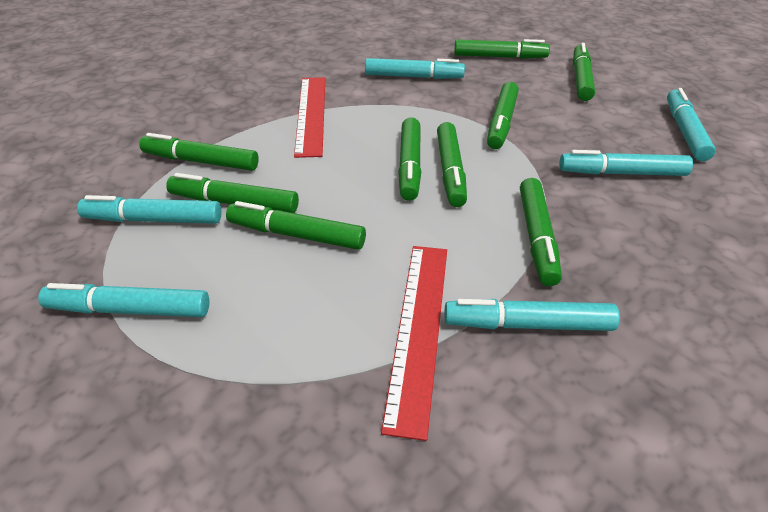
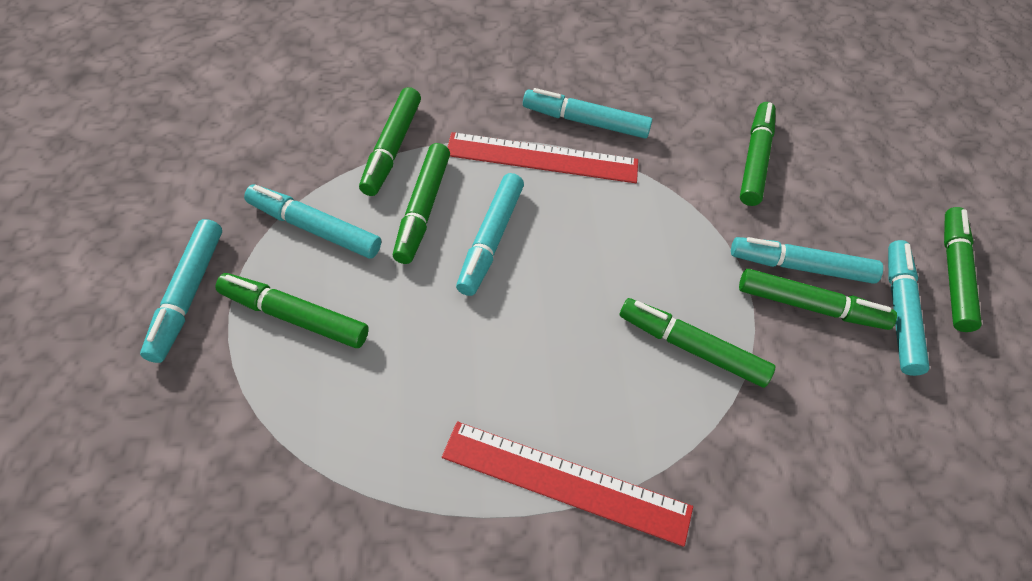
green marker: 9 -> 7

